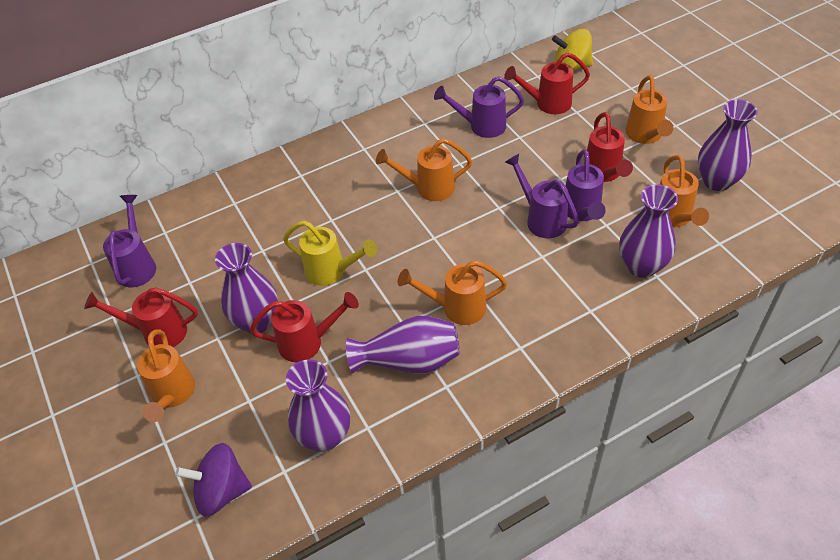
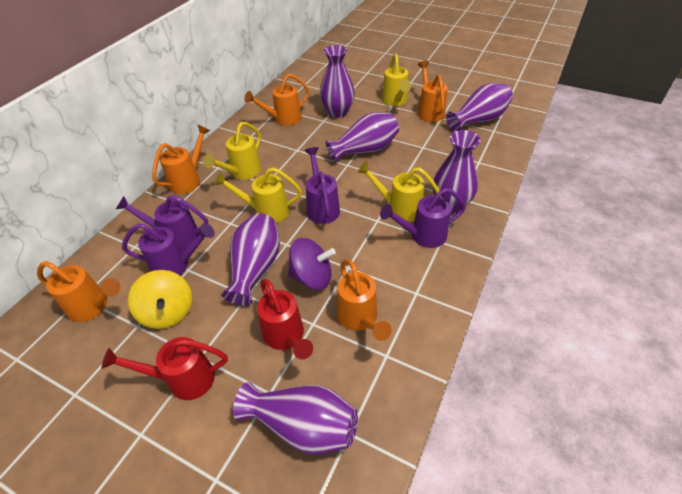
purple vase: 5 -> 6
red watering can: 4 -> 2
yellow watering can: 1 -> 4

